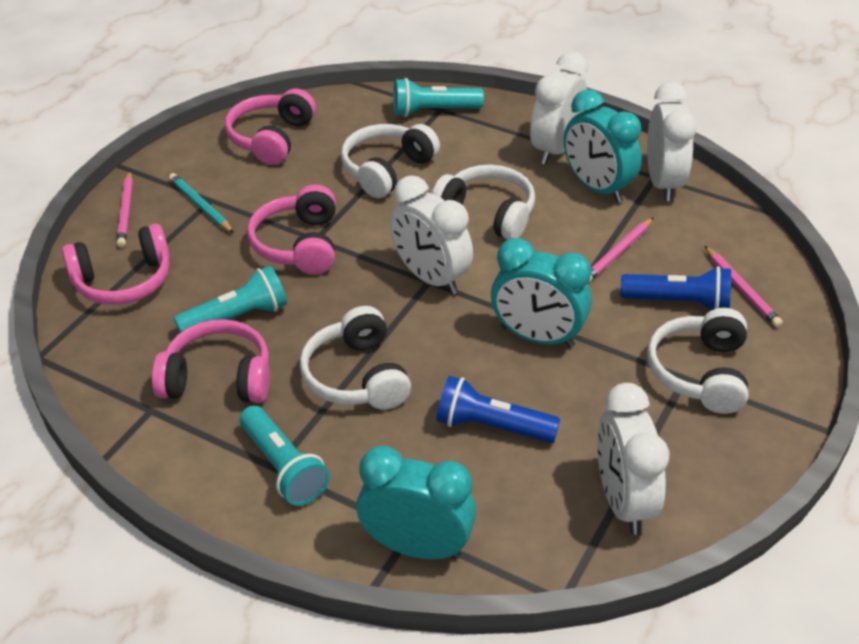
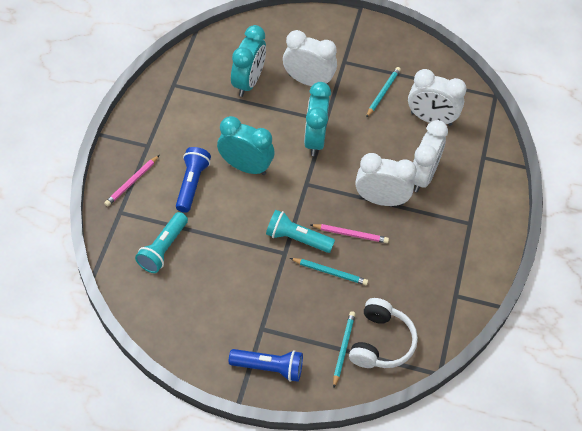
pink headphones: 4 -> 0
pink pencil: 3 -> 2
turquoise flashlight: 3 -> 2
turquoise pencil: 1 -> 3
white headphones: 4 -> 1

